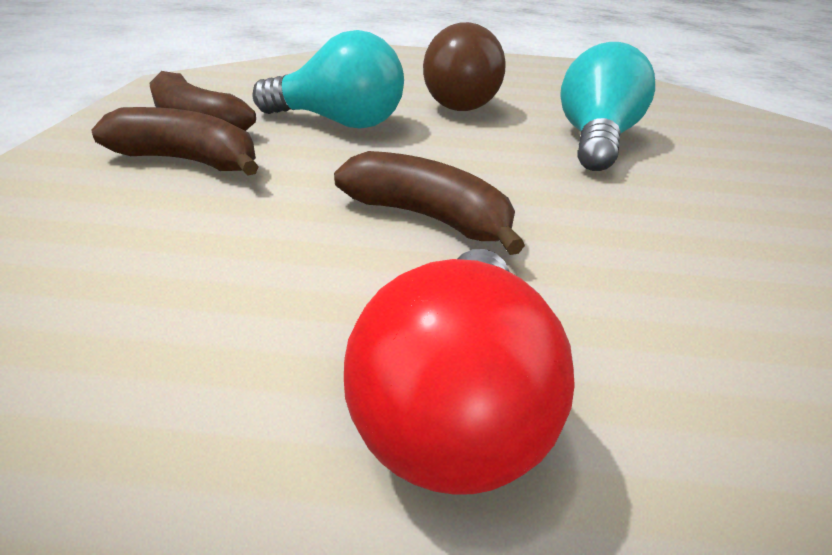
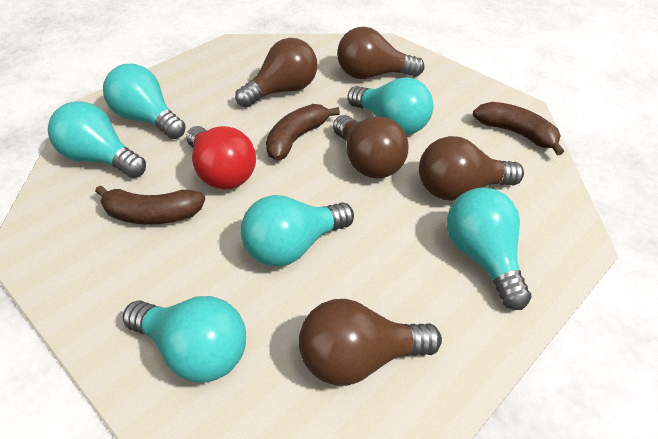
brown light bulb: 1 -> 5
turquoise light bulb: 2 -> 6

